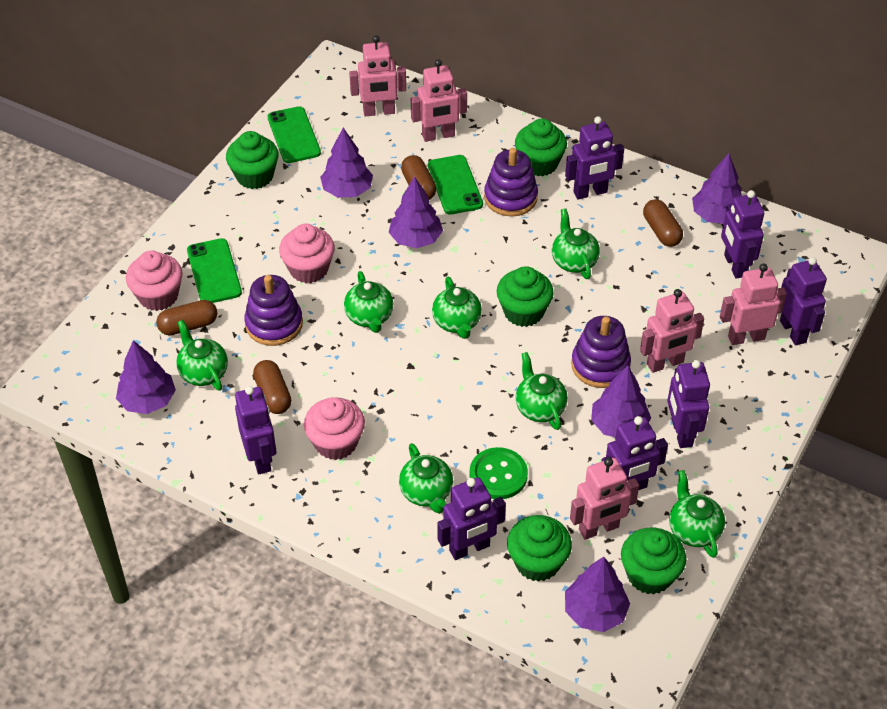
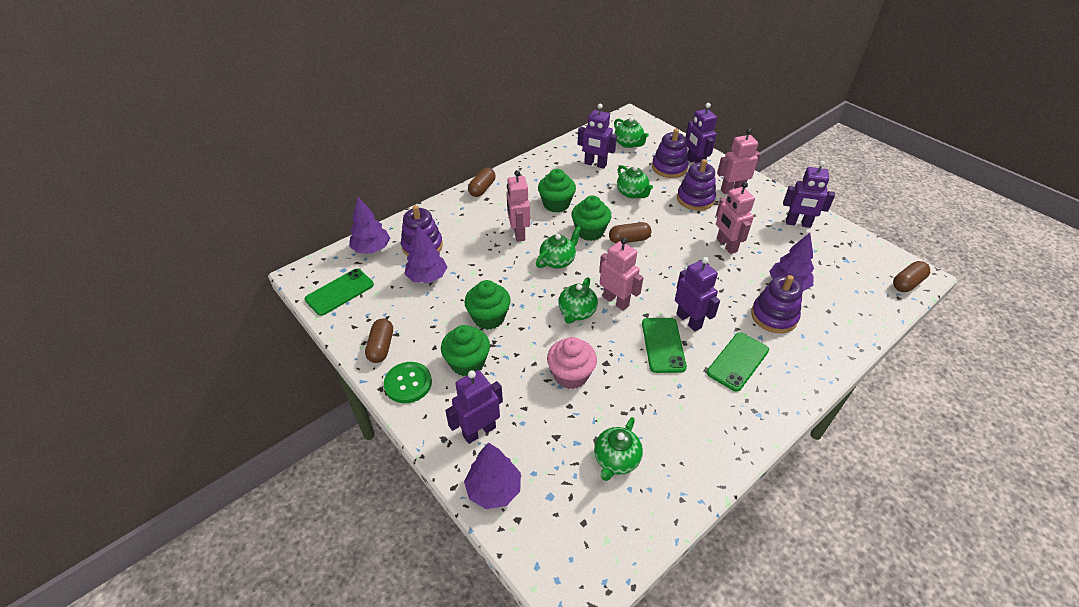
green cupcake: 5 -> 4
green teapot: 7 -> 5
pink cupcake: 3 -> 1
pink robot: 5 -> 4
purple robot: 7 -> 5
purple stacking toy: 3 -> 4
purple tree: 6 -> 4

